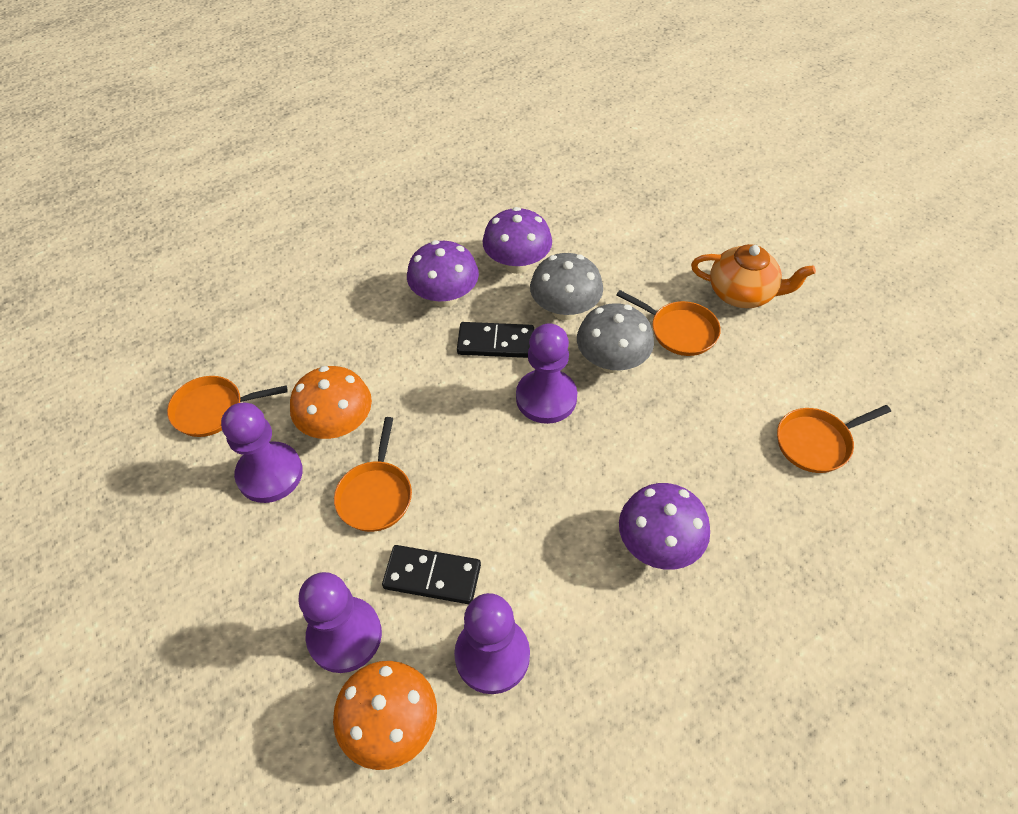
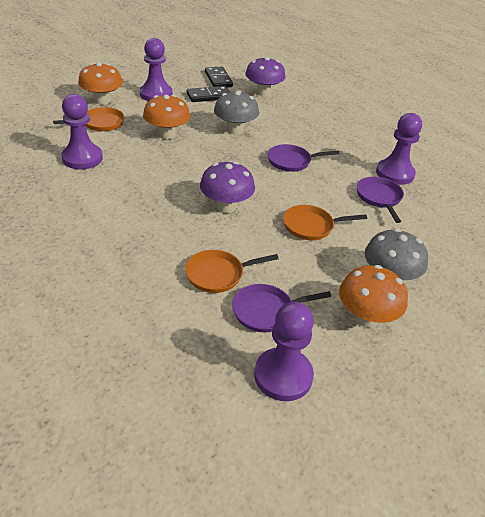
orange mushroom: 2 -> 3
orange pan: 4 -> 3
orange teapot: 1 -> 0
purple mushroom: 3 -> 2
purple pan: 0 -> 3

